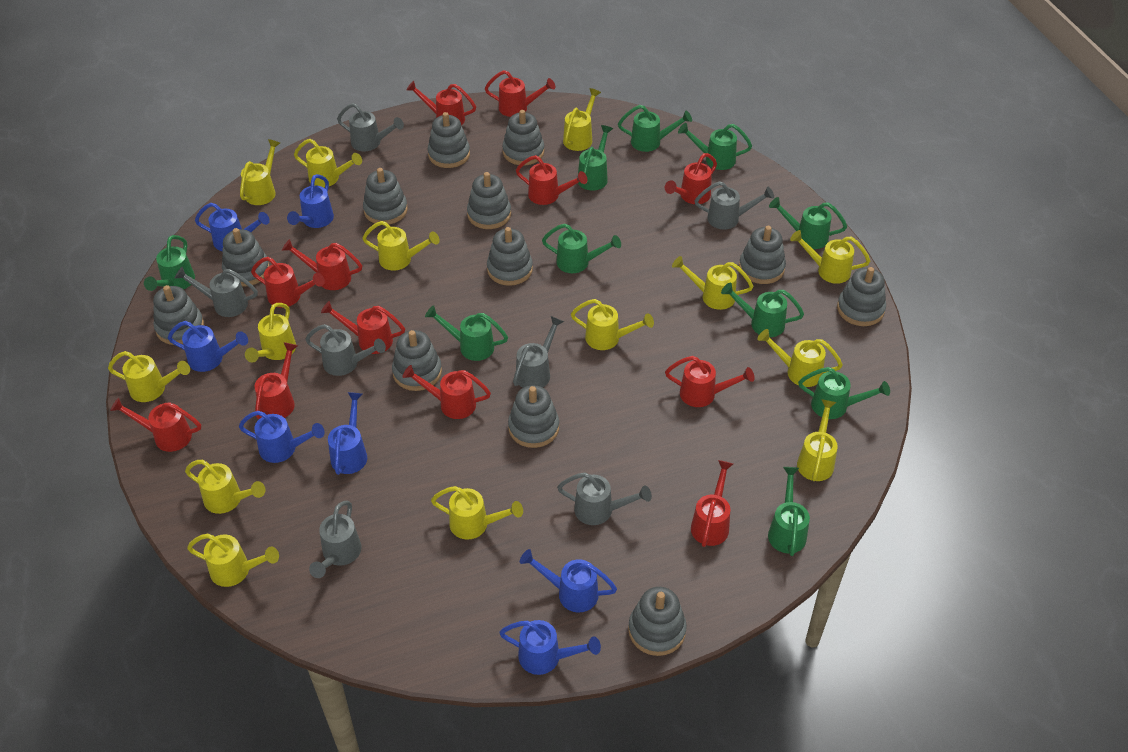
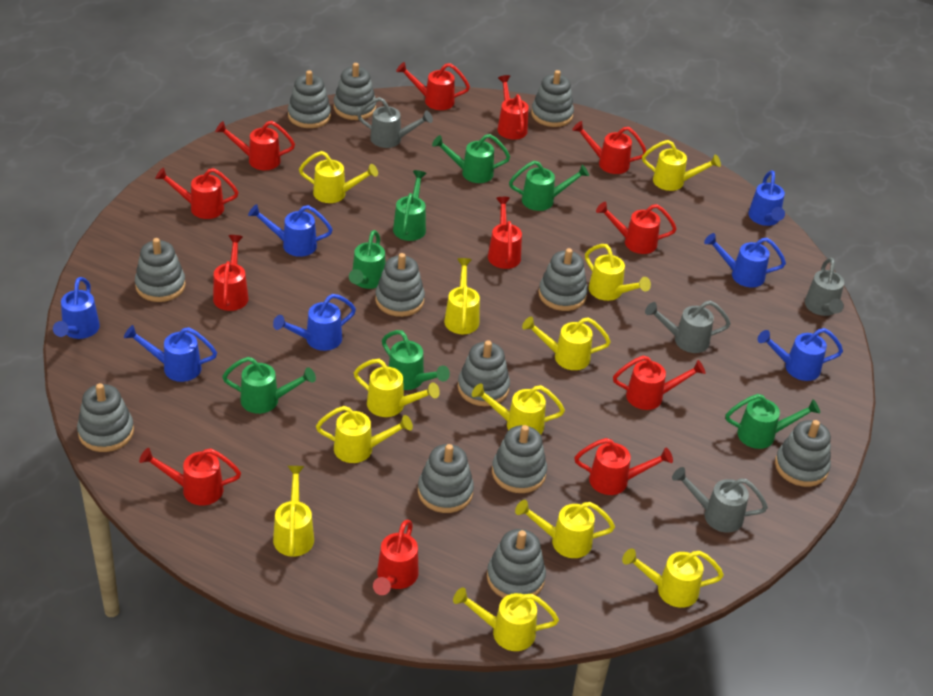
green watering can: 10 -> 7
grey watering can: 7 -> 4
yellow watering can: 14 -> 12

